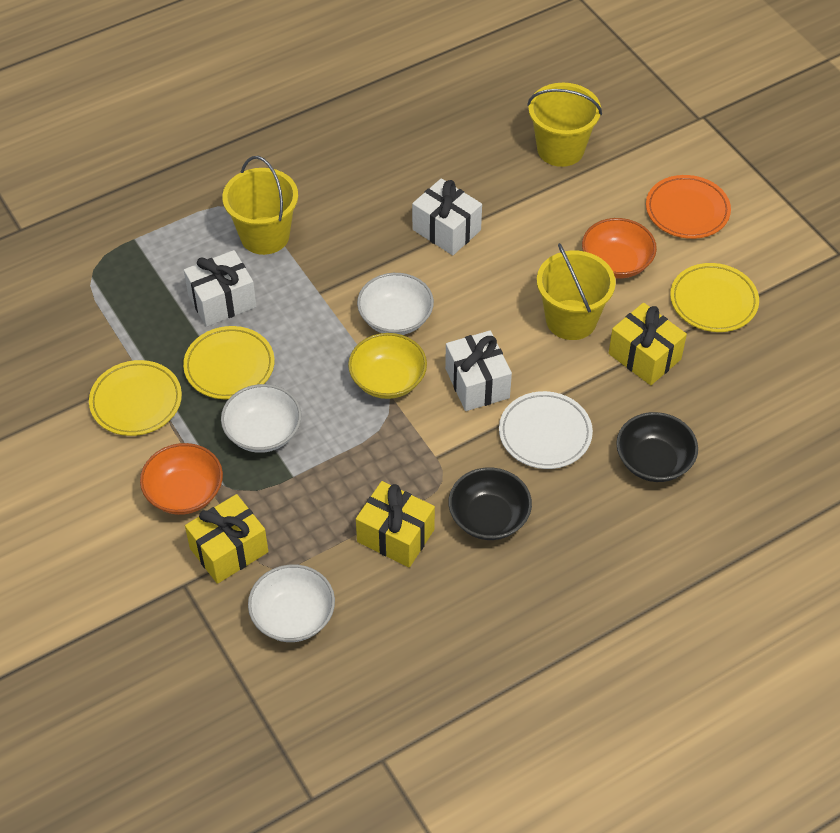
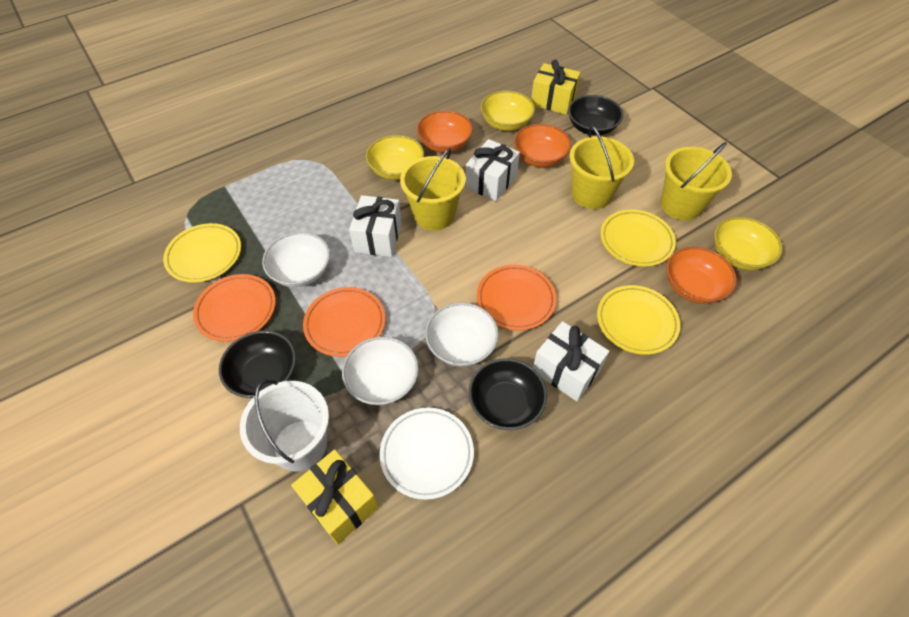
black bowl: 2 -> 3
orange bowl: 2 -> 3
orange plate: 1 -> 3
white bucket: 0 -> 1
yellow bowl: 1 -> 3
yellow gift: 3 -> 2

